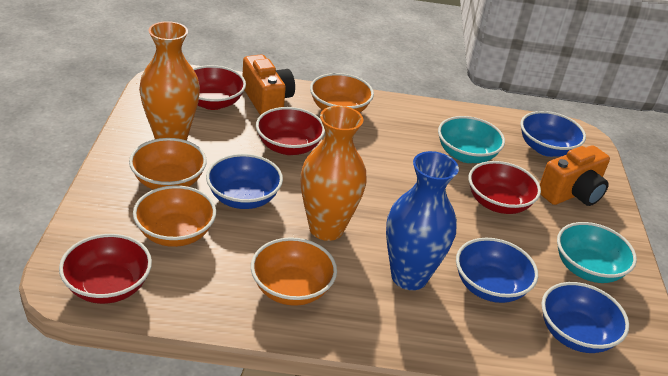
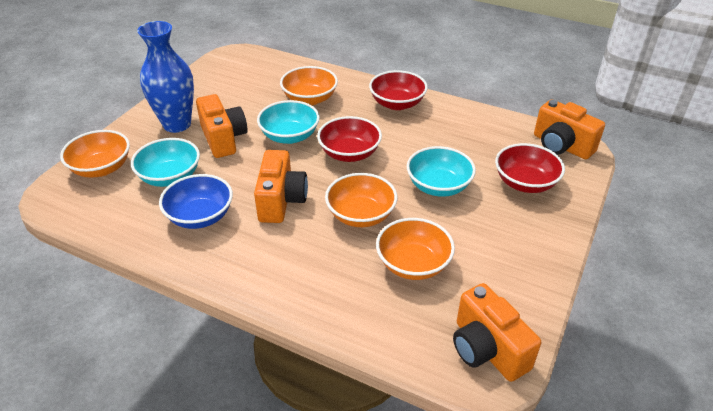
blue bowl: 4 -> 1
orange camera: 2 -> 4
orange vase: 2 -> 0
red bowl: 4 -> 3
turquoise bowl: 2 -> 3

